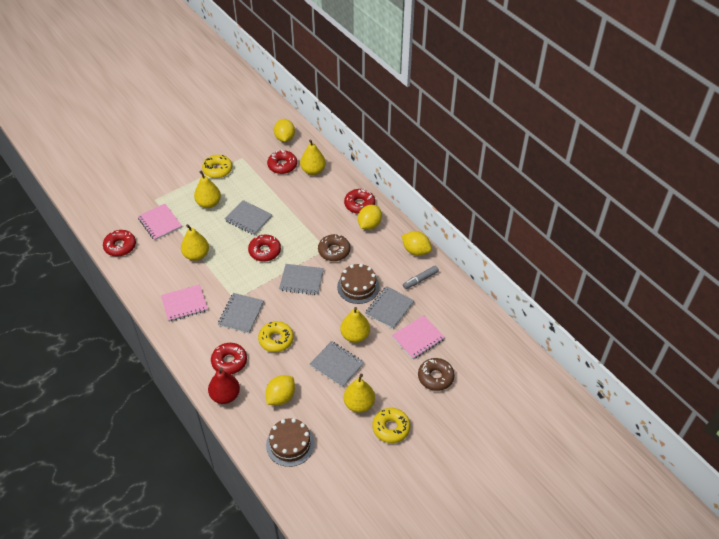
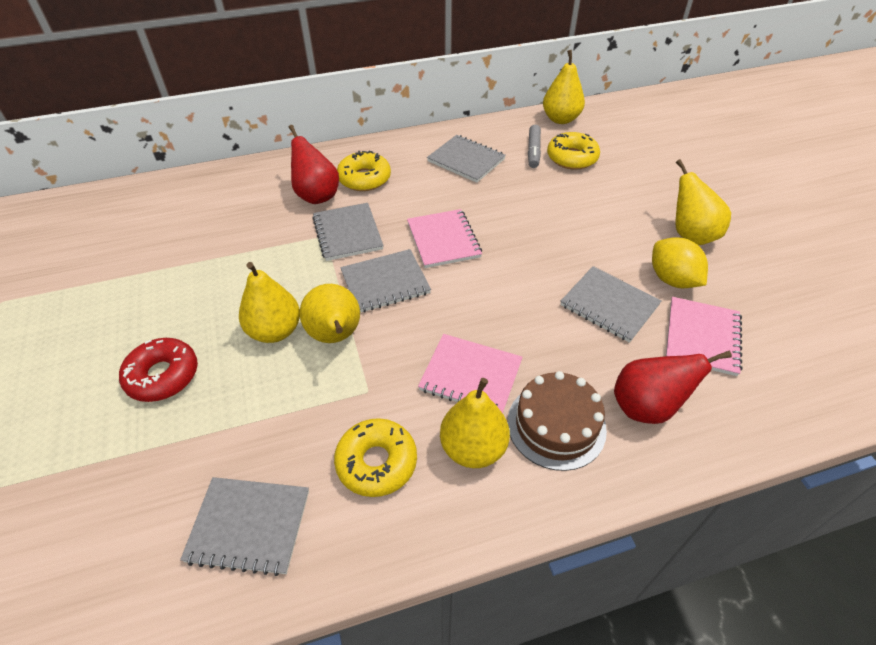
brown cake: 2 -> 1
brown donut: 2 -> 0
red donut: 5 -> 1
red pear: 1 -> 2
yellow lemon: 4 -> 1

